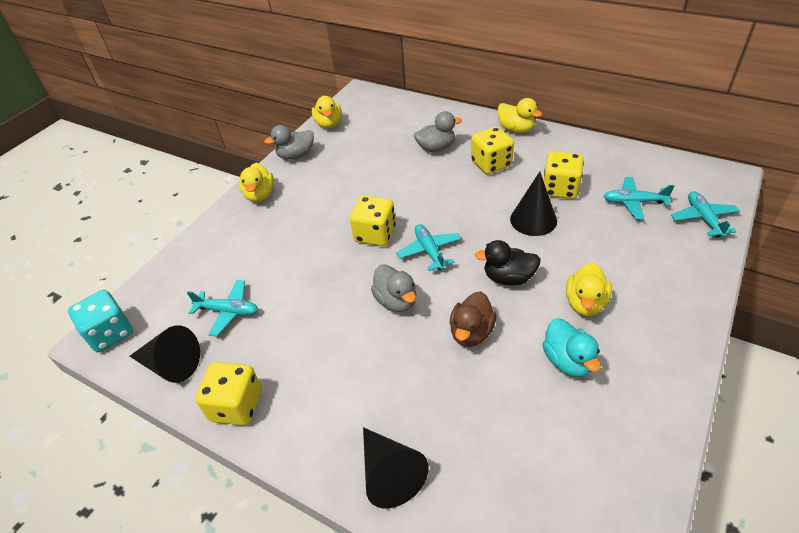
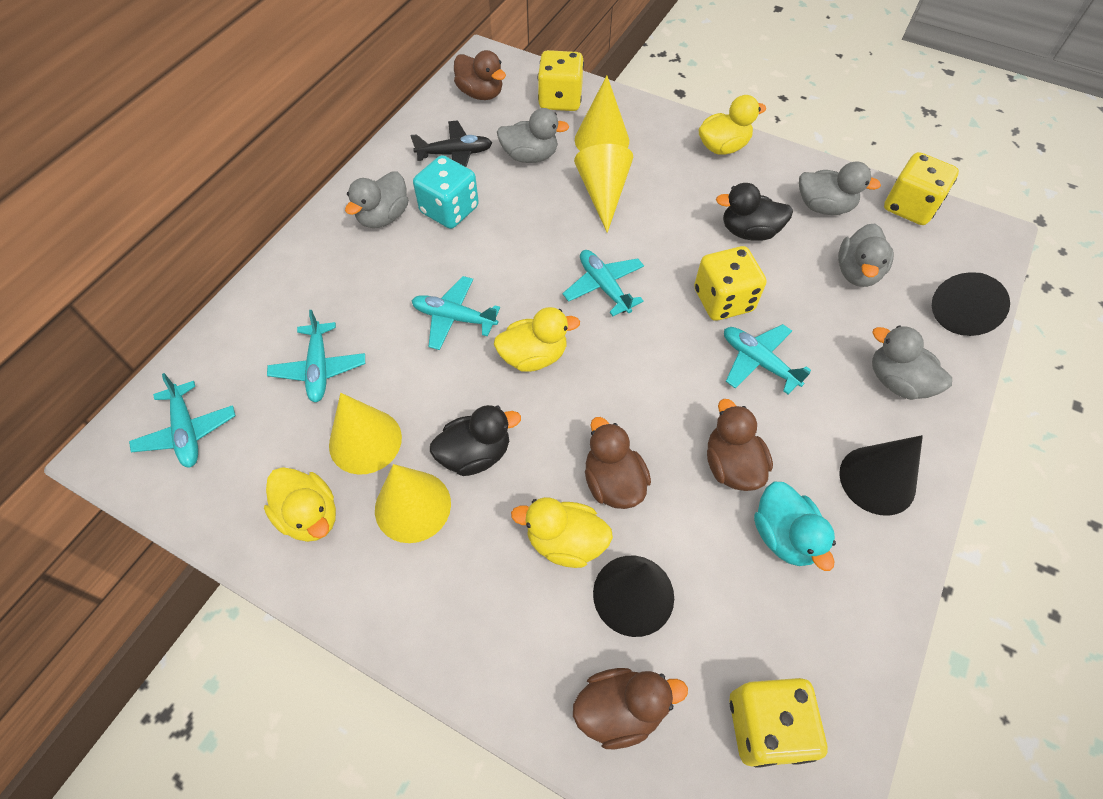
black duck: 1 -> 2
black plane: 0 -> 1
brown duck: 1 -> 4
grey duck: 3 -> 5
turquoise plane: 4 -> 5
yellow cone: 0 -> 4

